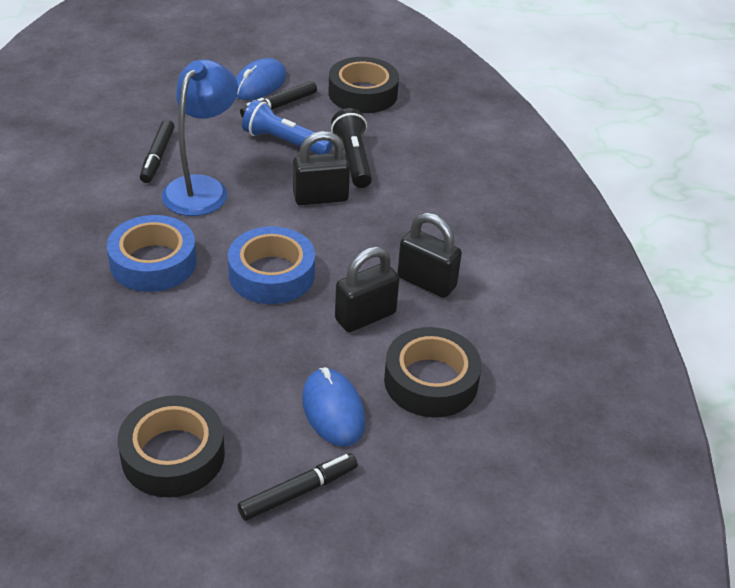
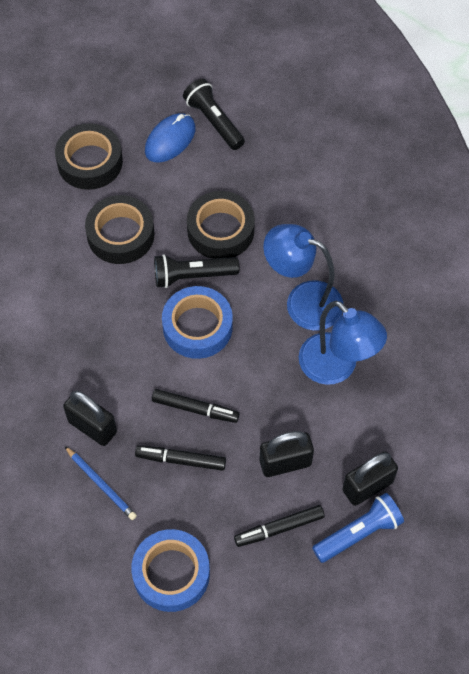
black flashlight: 1 -> 2
blue lamp: 1 -> 2
blue mouse: 2 -> 1
blue pencil: 0 -> 1

